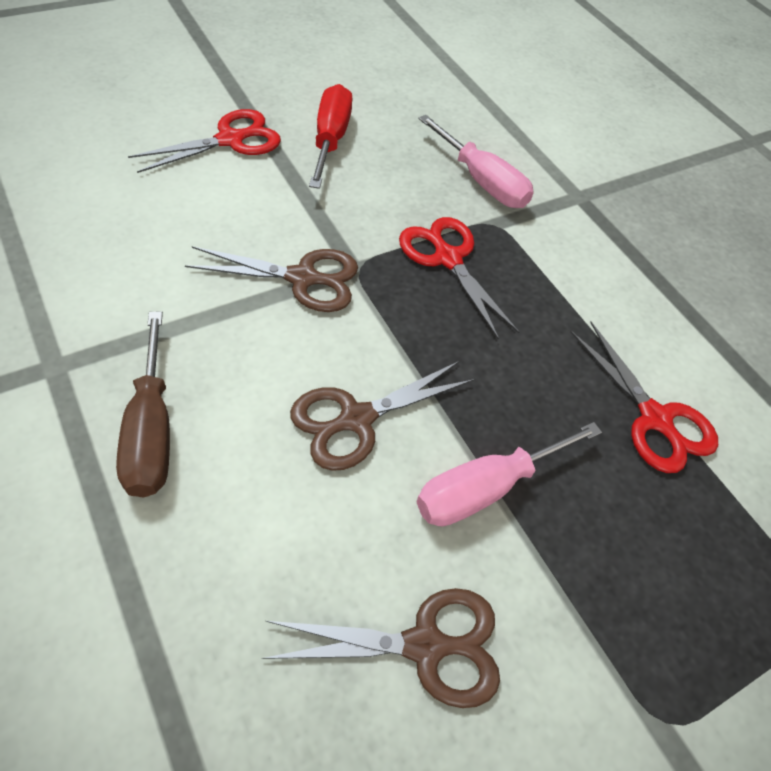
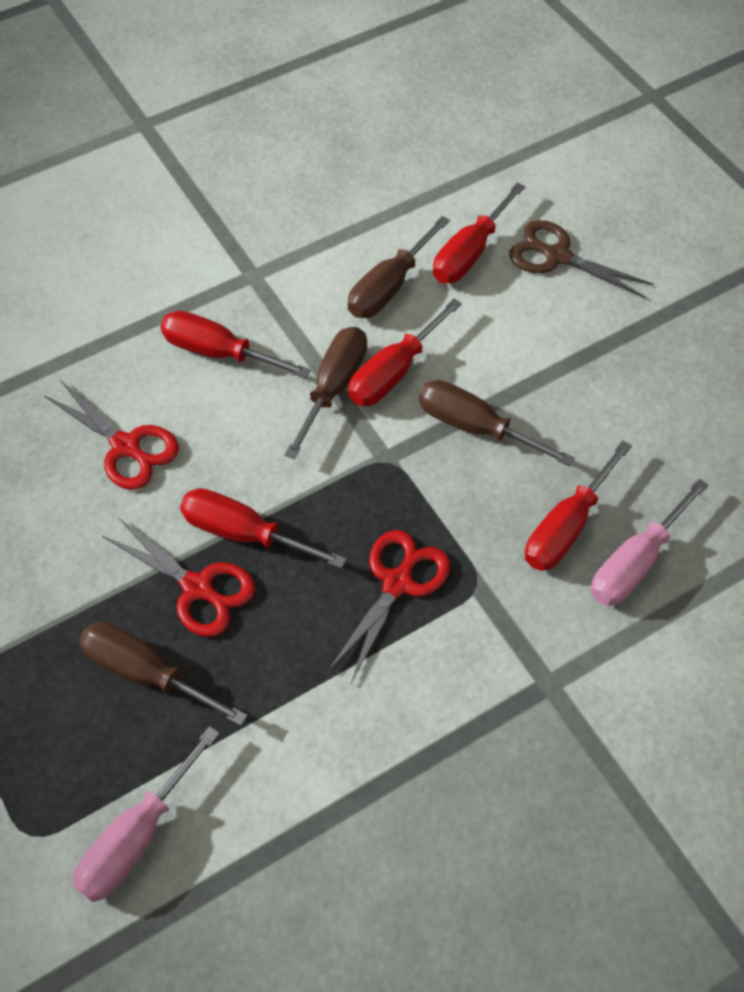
brown scissors: 3 -> 1
brown screwdriver: 1 -> 4
red screwdriver: 1 -> 5

